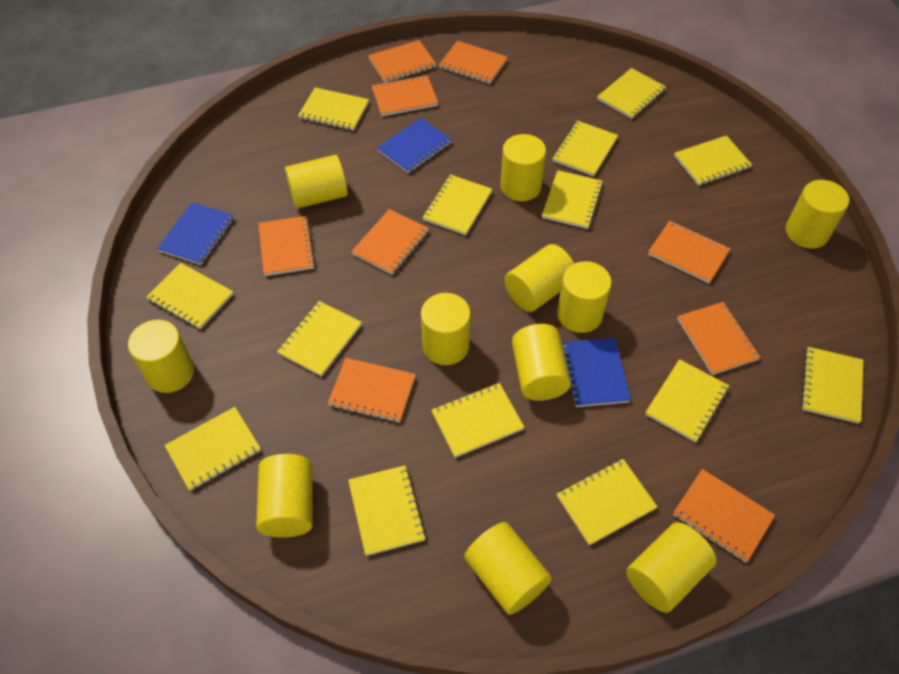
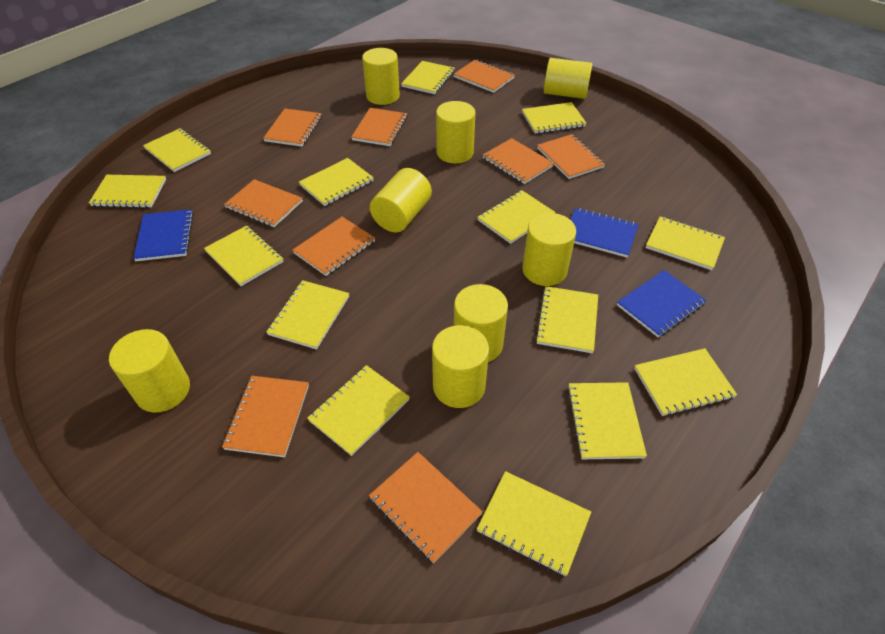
yellow cylinder: 11 -> 8

